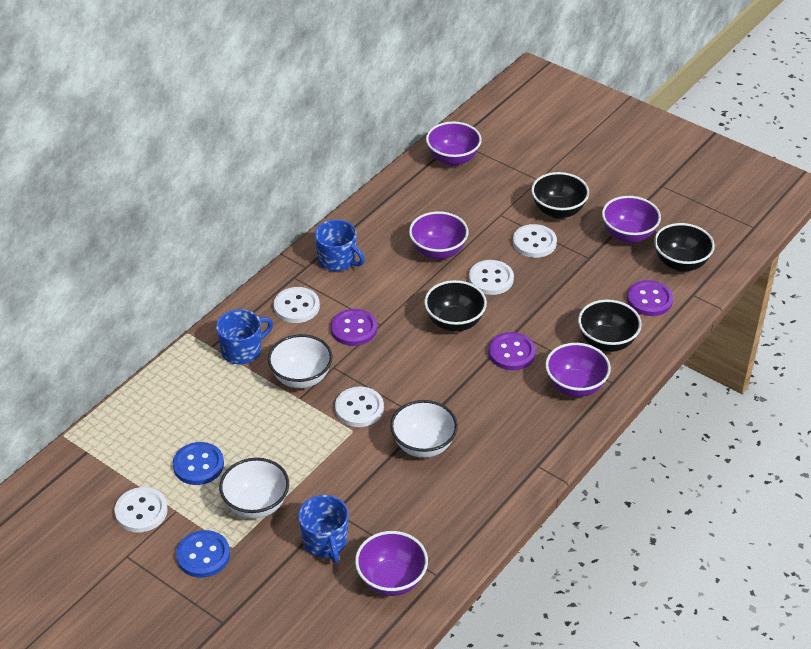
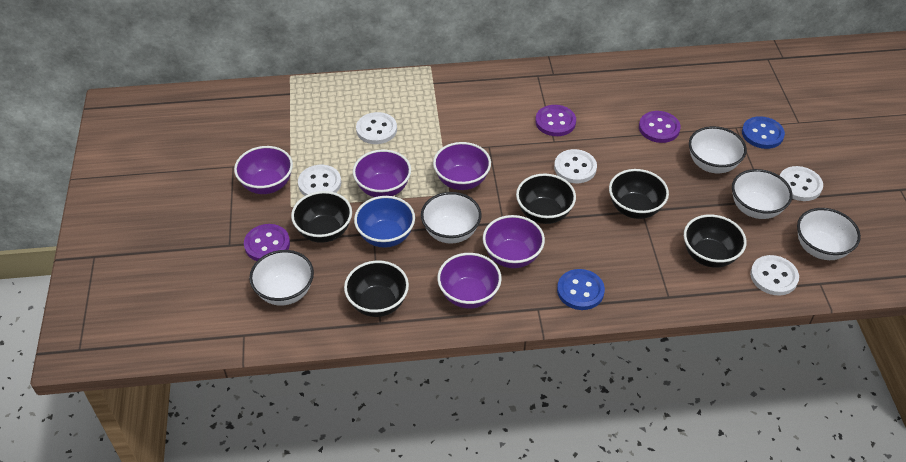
black bowl: 4 -> 5
blue bowl: 0 -> 1
blue mug: 3 -> 0
white bowl: 3 -> 5

